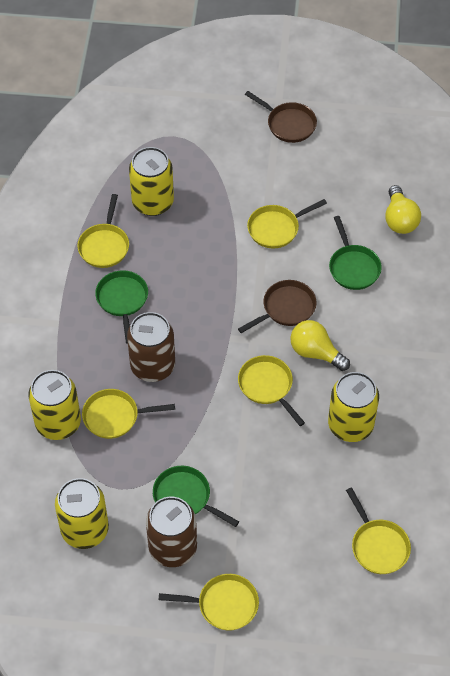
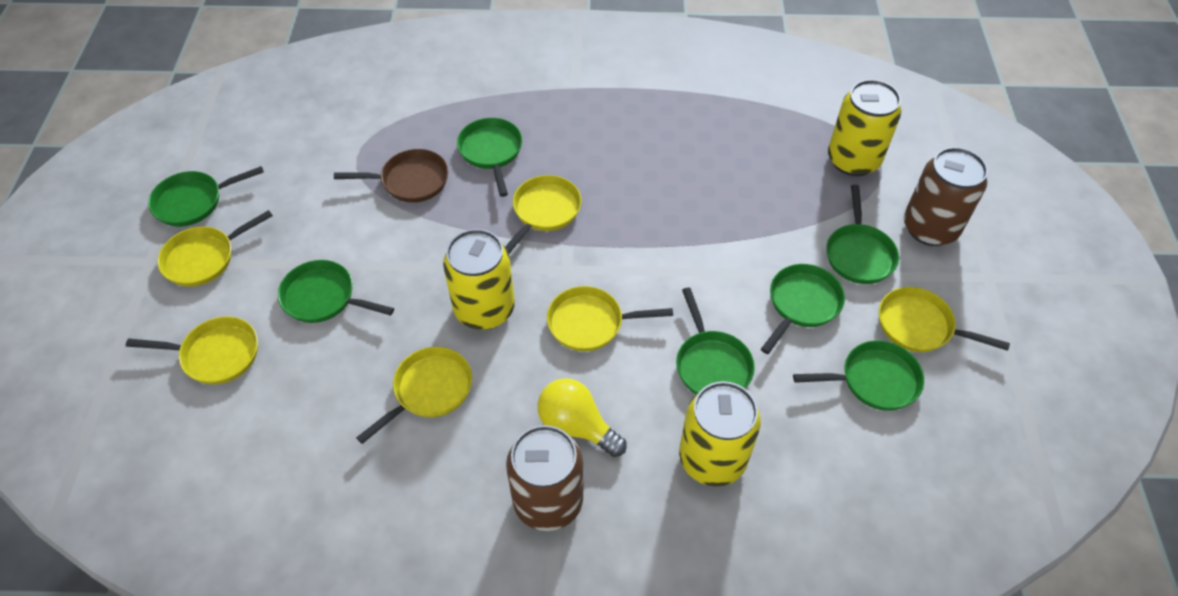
brown pan: 2 -> 1
green pan: 3 -> 7
yellow can: 4 -> 3
yellow light bulb: 2 -> 1

